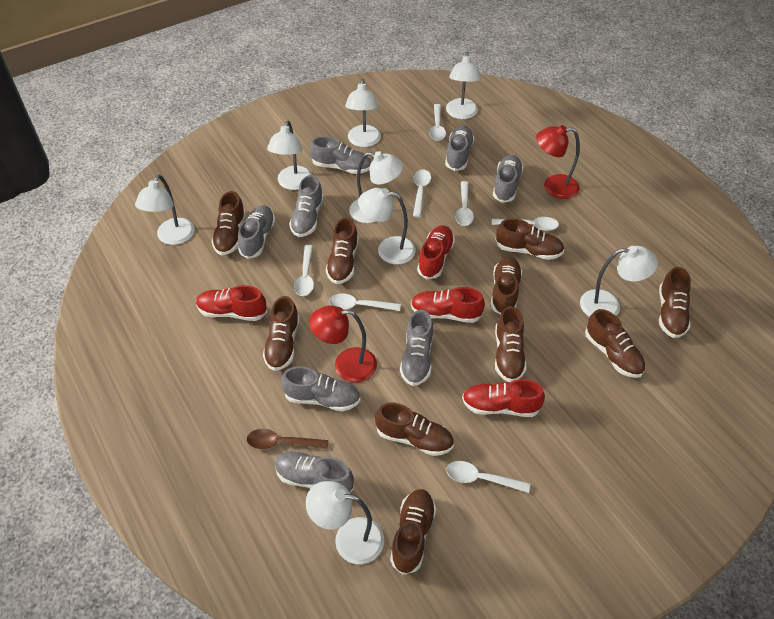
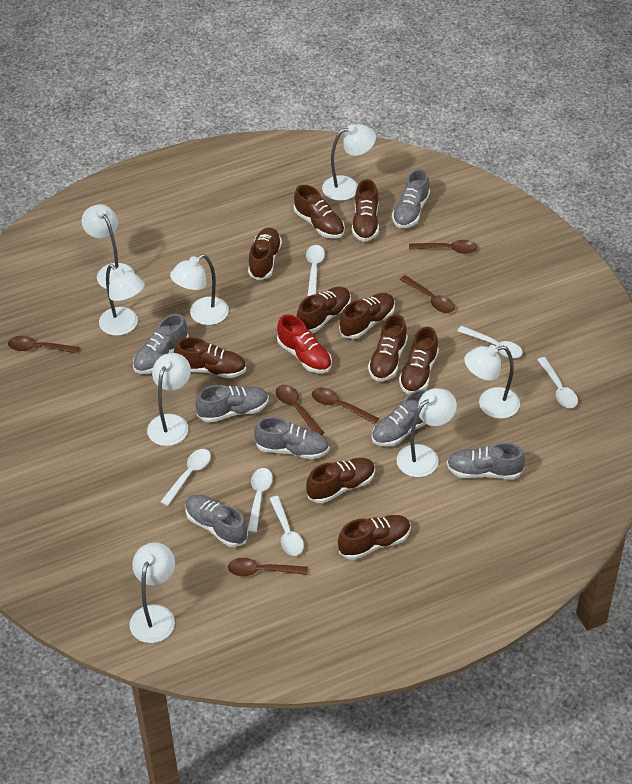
brown spoon: 1 -> 6
grey shoe: 8 -> 7
red lamp: 2 -> 0
red shoe: 4 -> 1
white spoon: 7 -> 6

